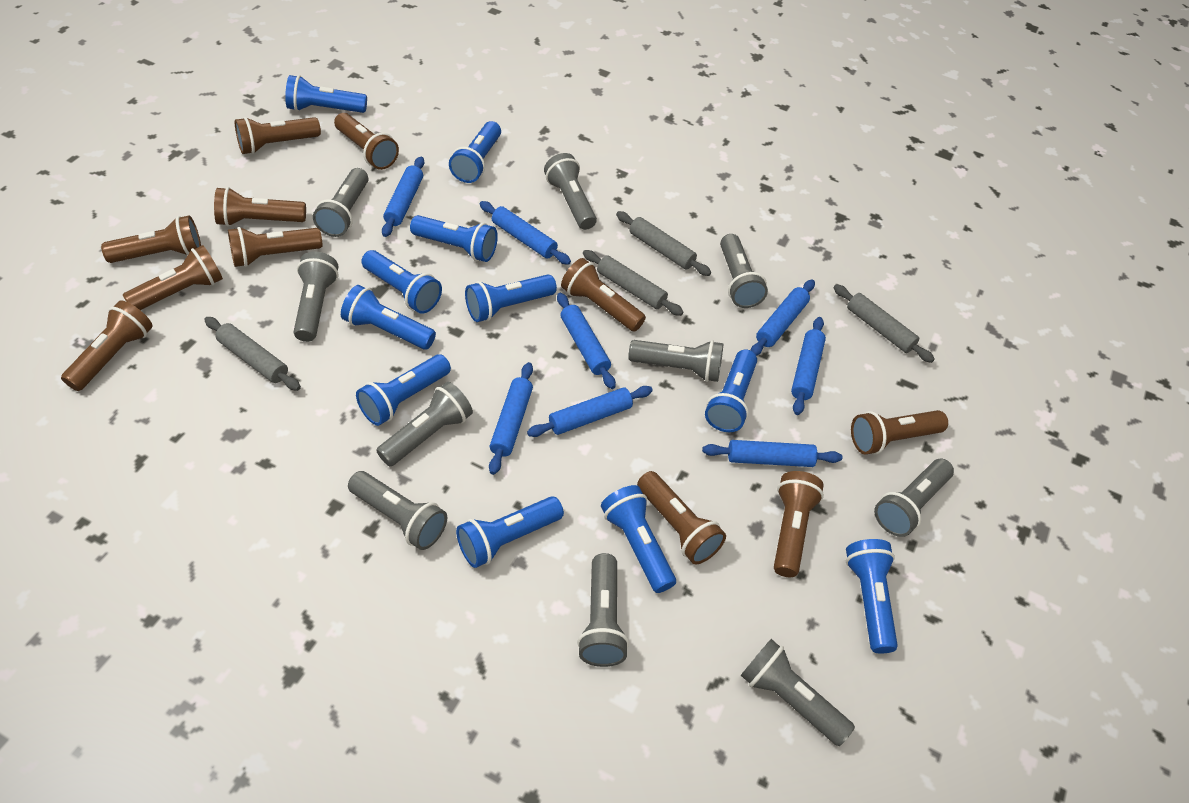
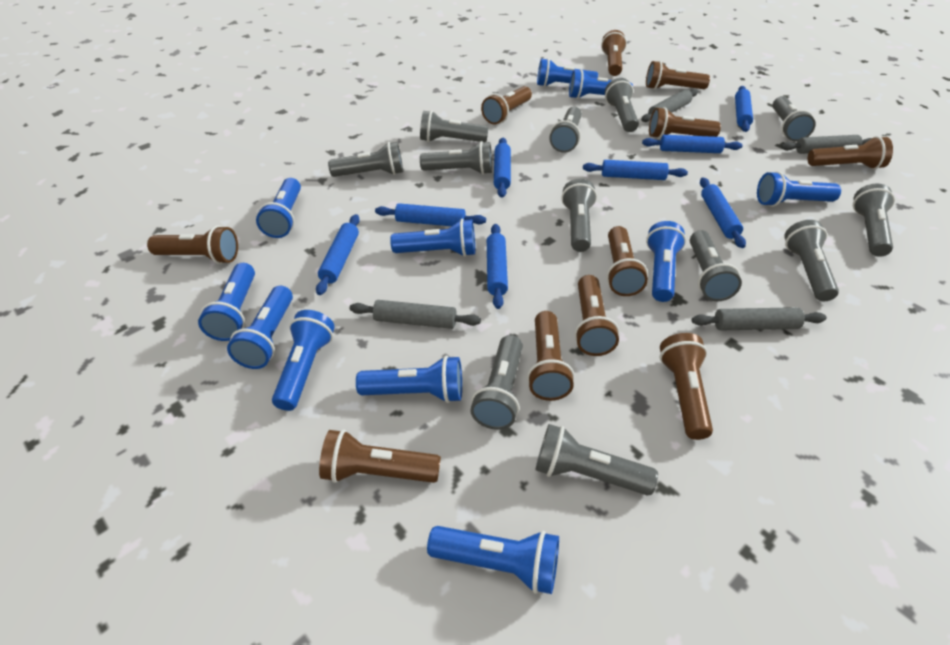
grey flashlight: 10 -> 12

